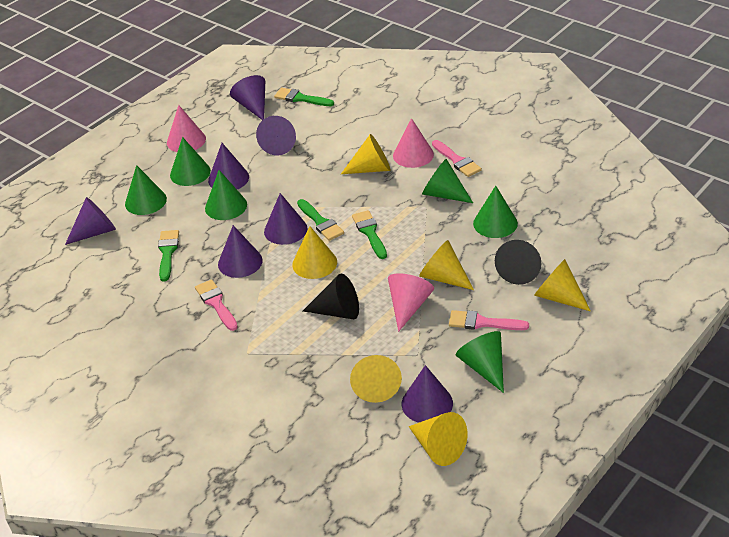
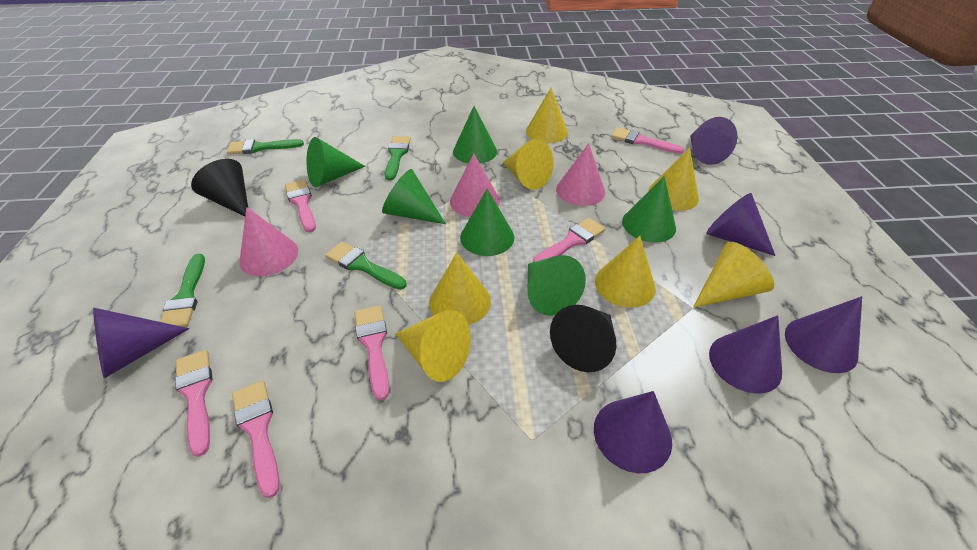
pink brush: 3 -> 6
purple cone: 7 -> 6
yellow cone: 6 -> 7

